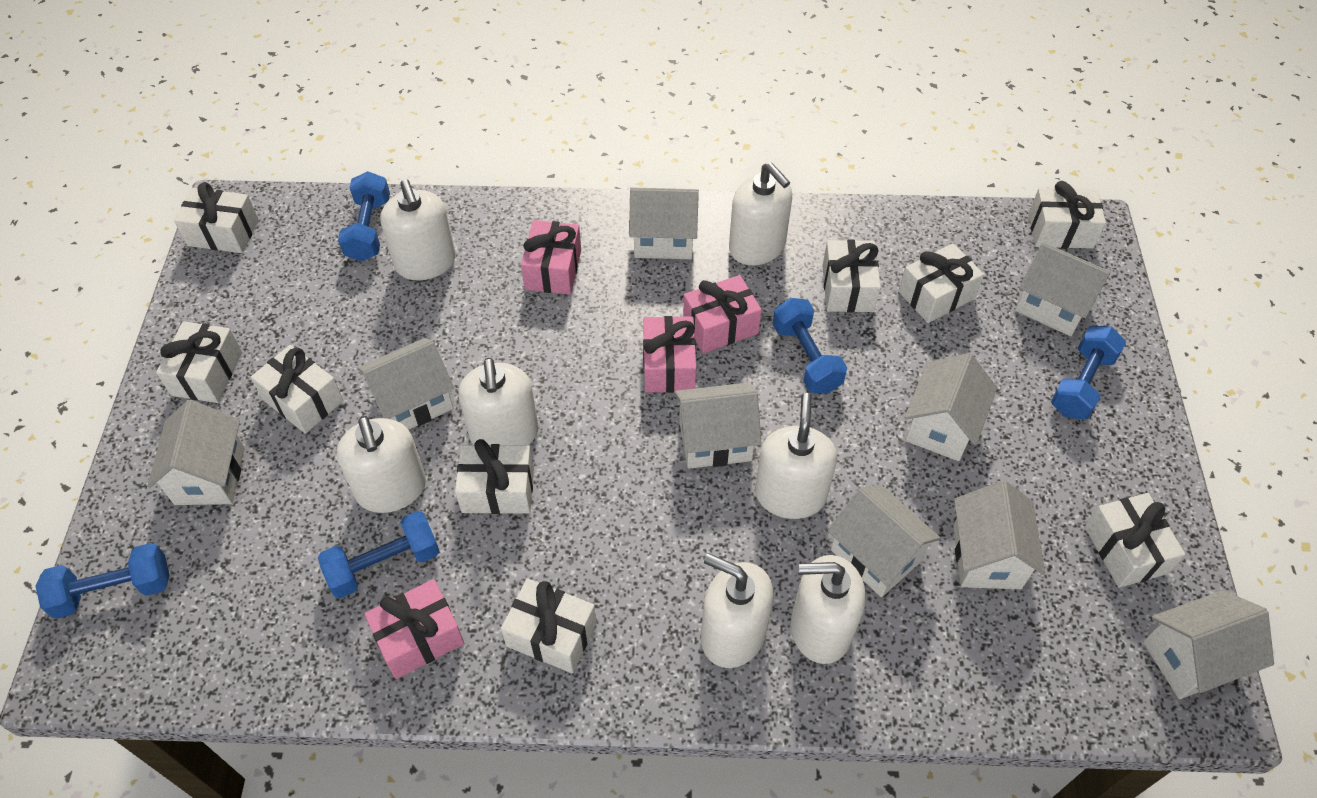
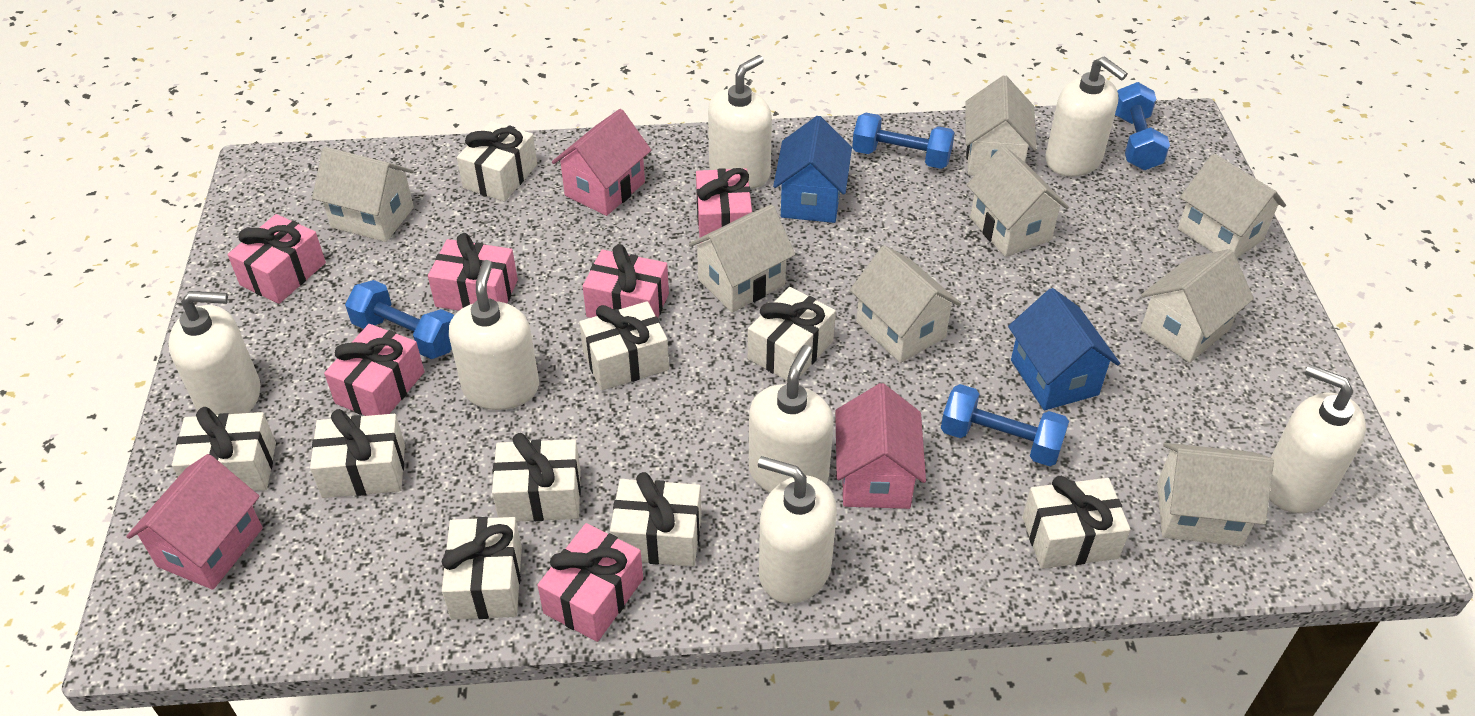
blue dumbbell: 5 -> 4
blue house: 0 -> 2
pink gift: 4 -> 6
pink house: 0 -> 3
white house: 9 -> 8

